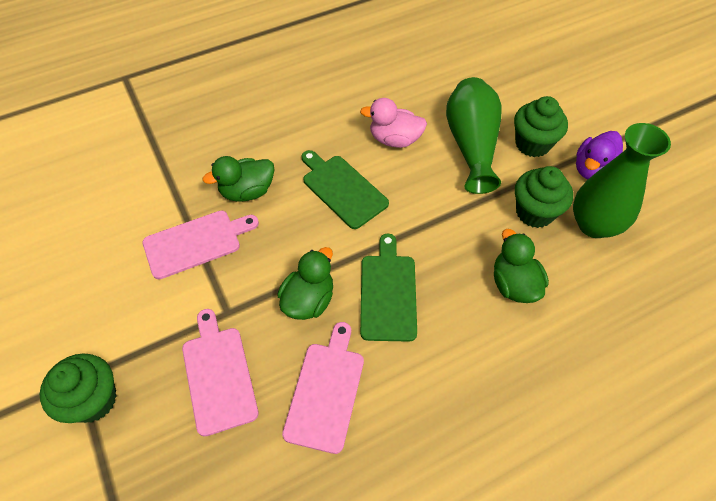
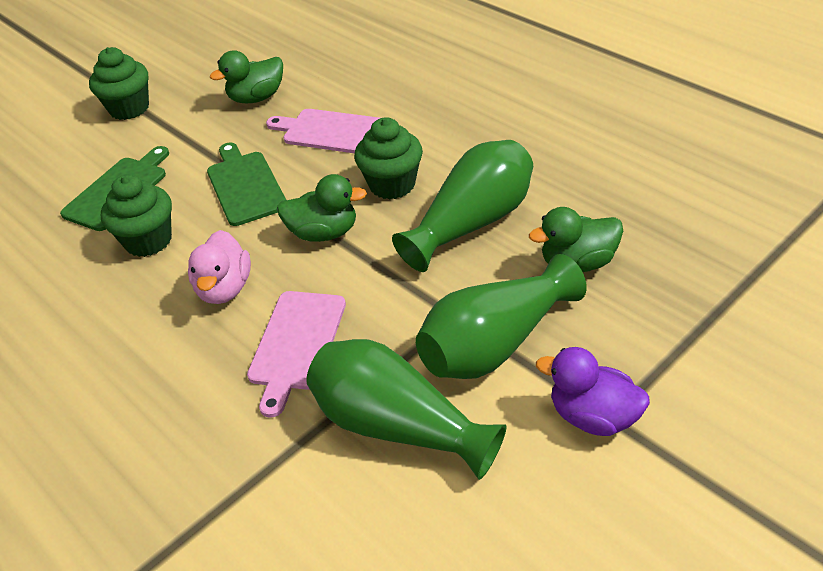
green vase: 2 -> 3
pink cutting board: 3 -> 2

